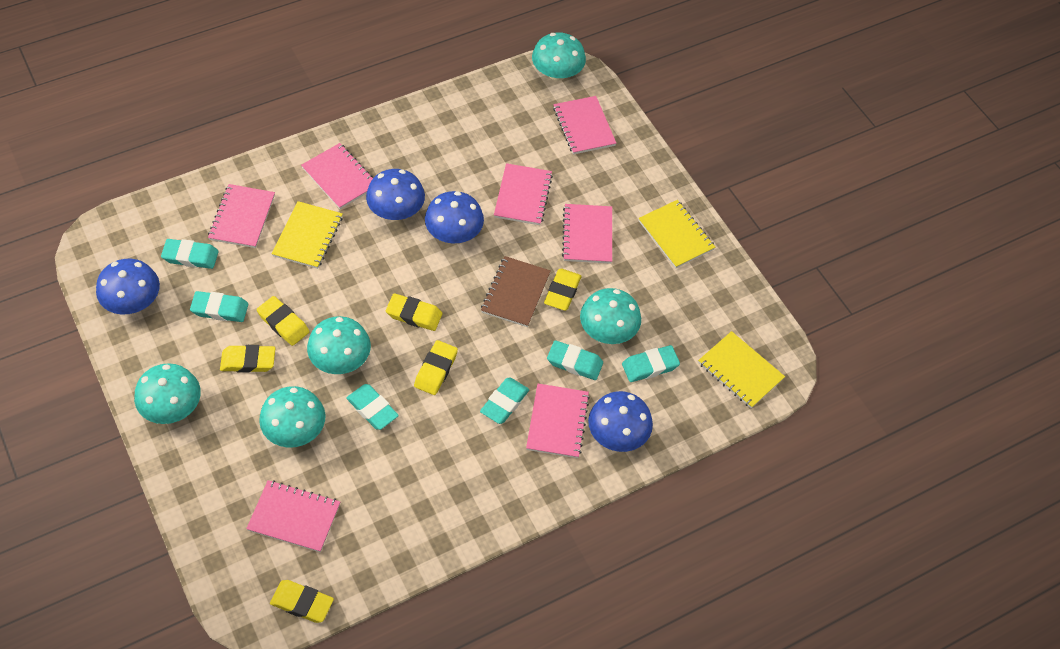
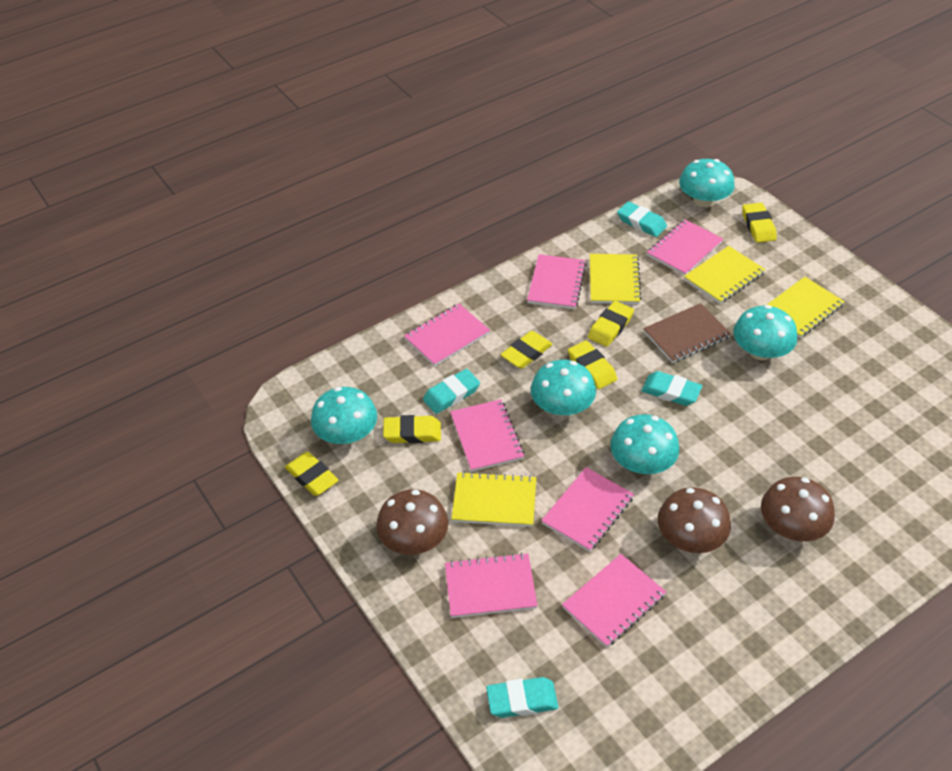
blue mushroom: 4 -> 0
brown mushroom: 0 -> 3
turquoise eraser: 6 -> 4
yellow notebook: 3 -> 4

